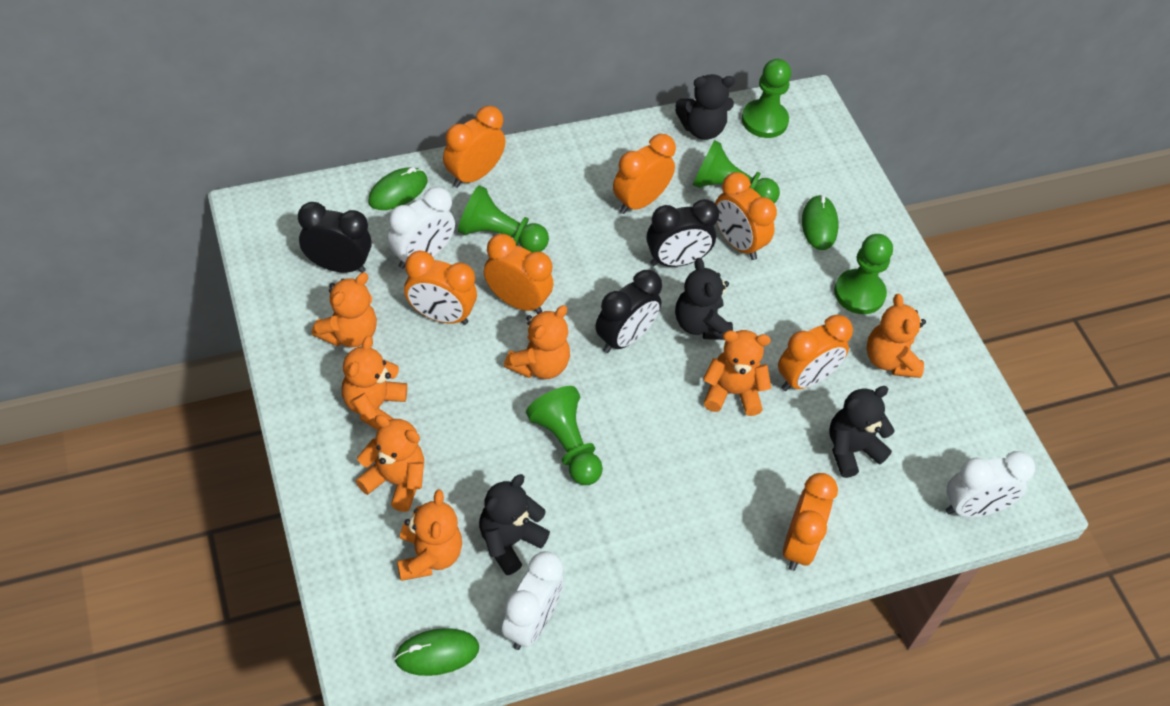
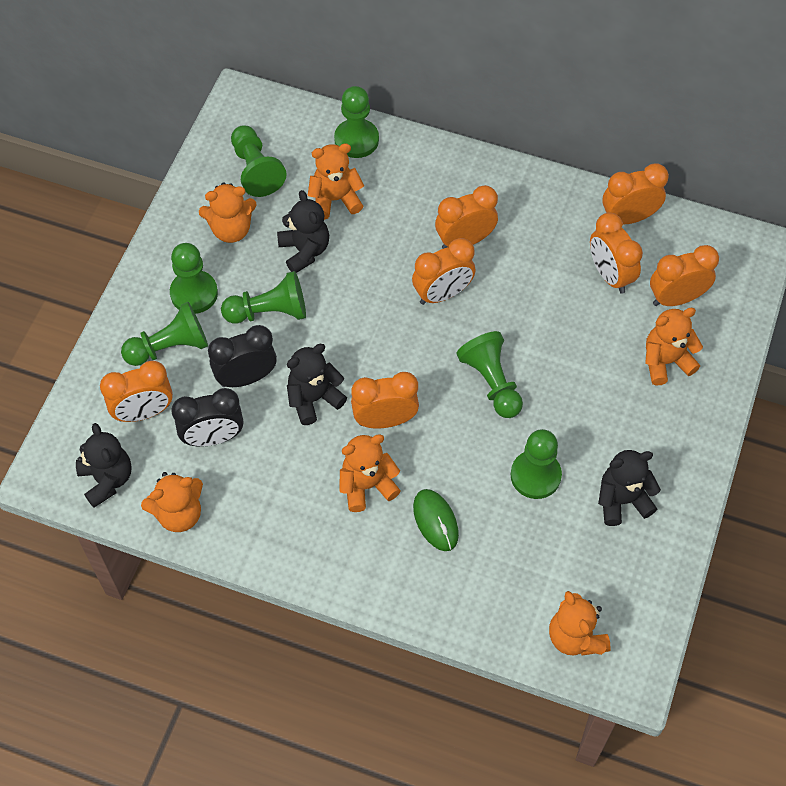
black clock: 3 -> 2
green mouse: 3 -> 1
green pawn: 5 -> 7
orange teddy bear: 7 -> 6
white clock: 3 -> 0

